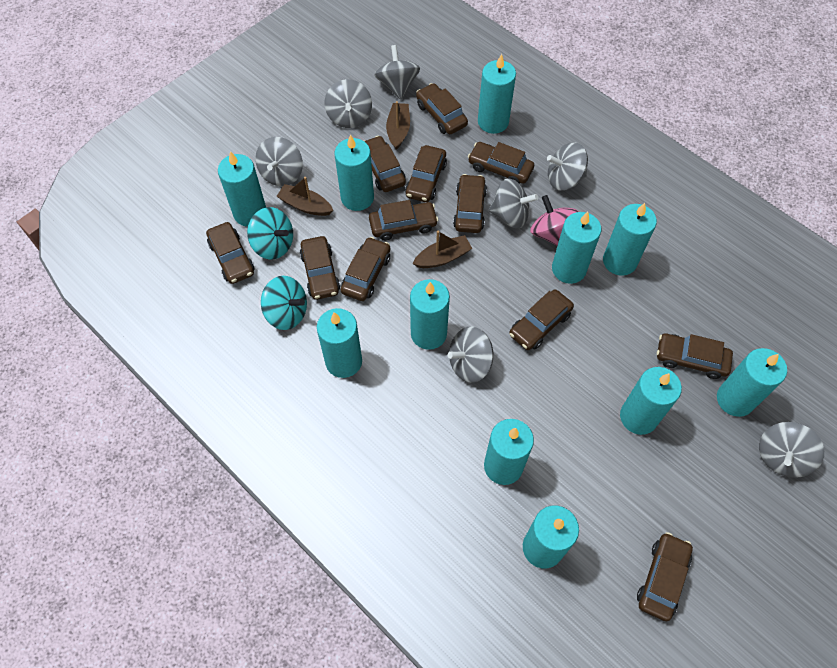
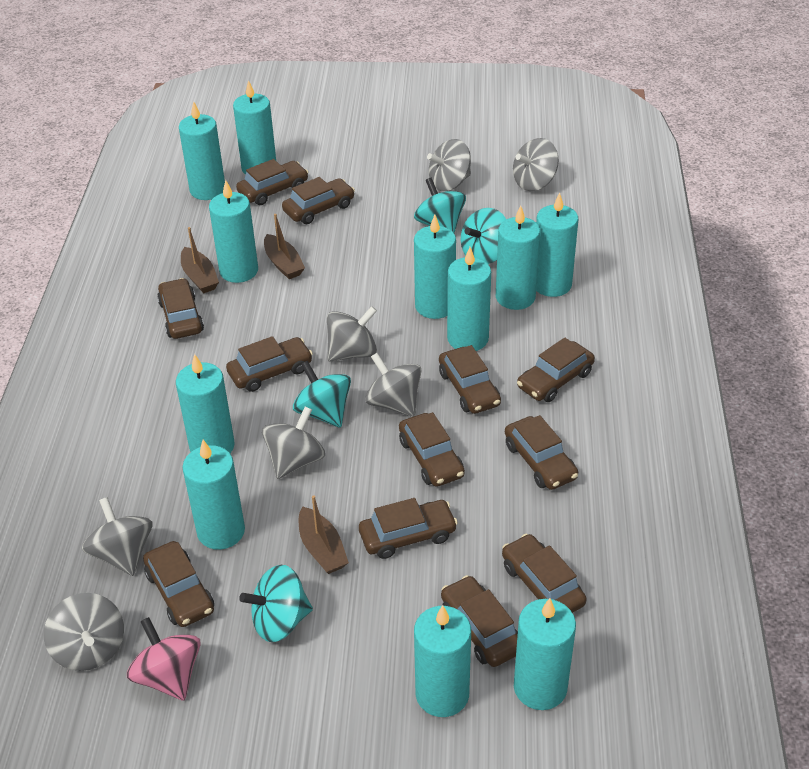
turquoise spinning top: 2 -> 4

